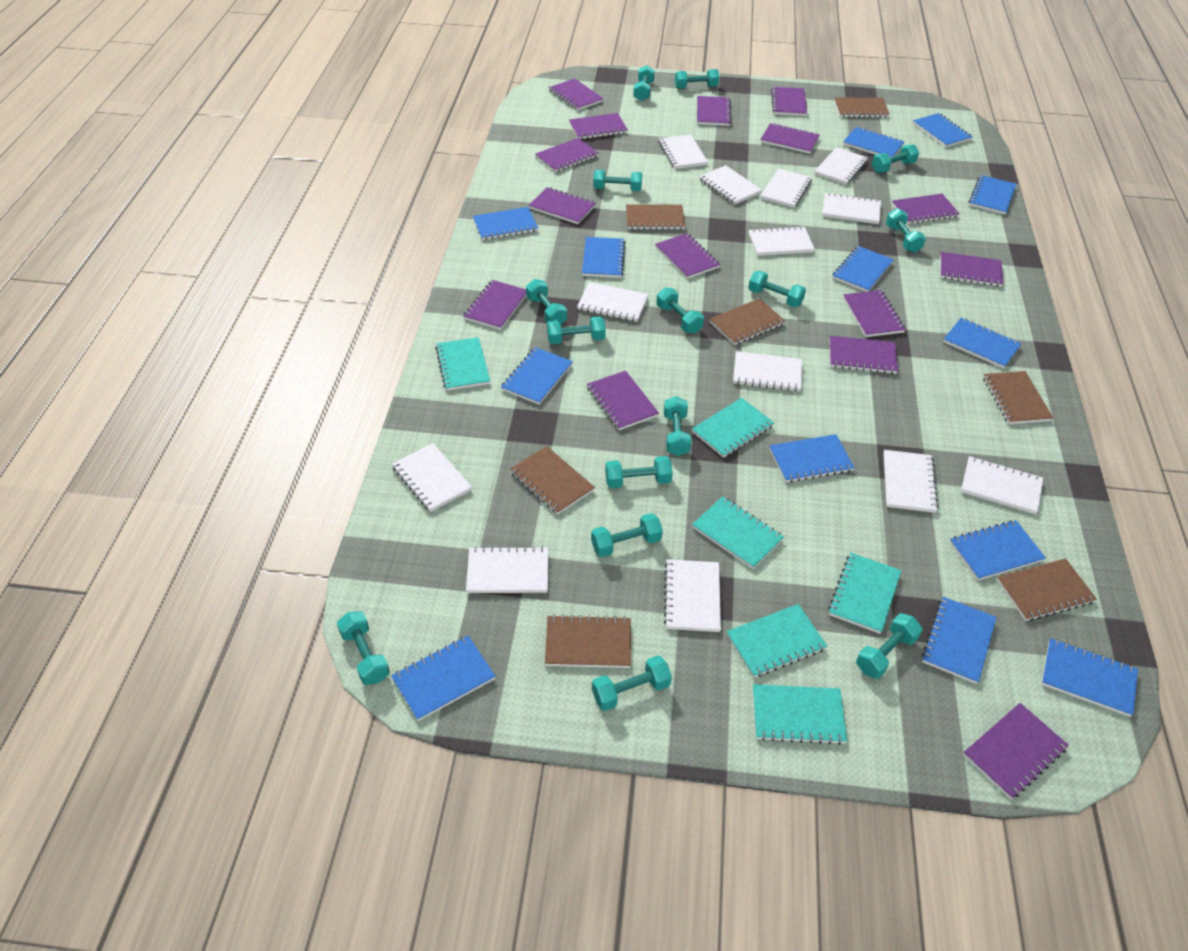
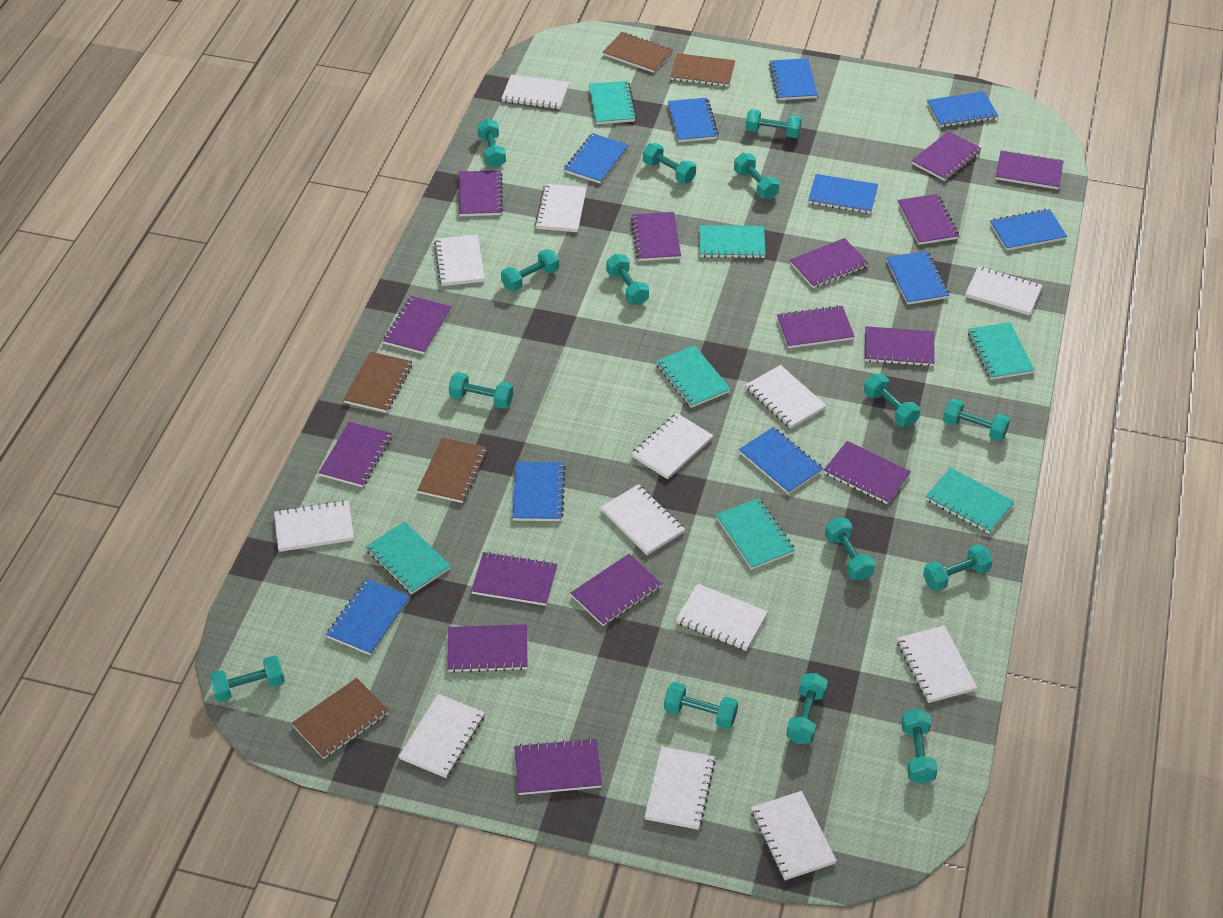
blue notebook: 13 -> 10
brown notebook: 7 -> 5
turquoise notebook: 6 -> 7

